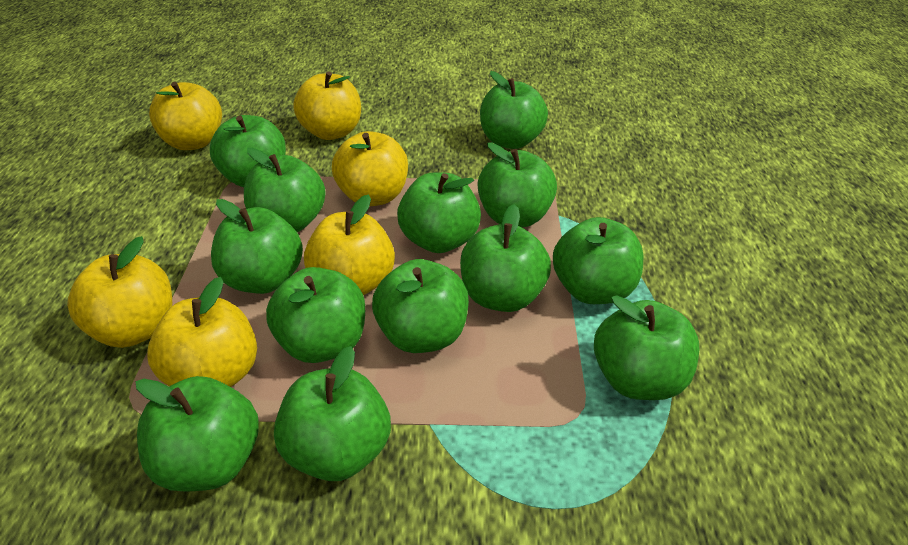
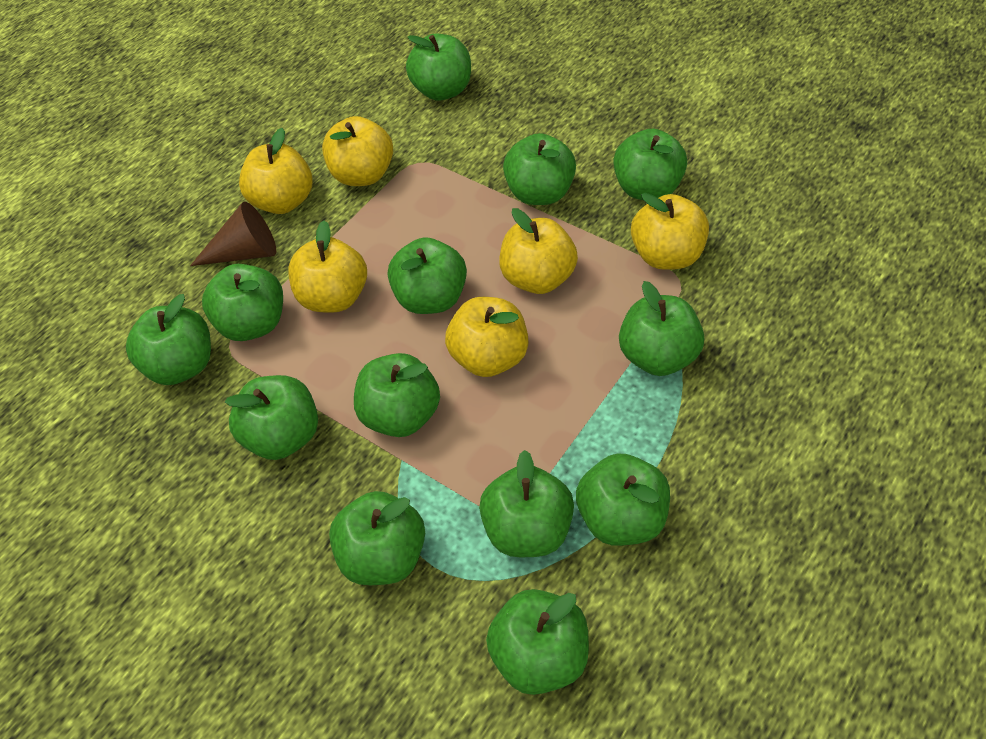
brown cone: 0 -> 1

